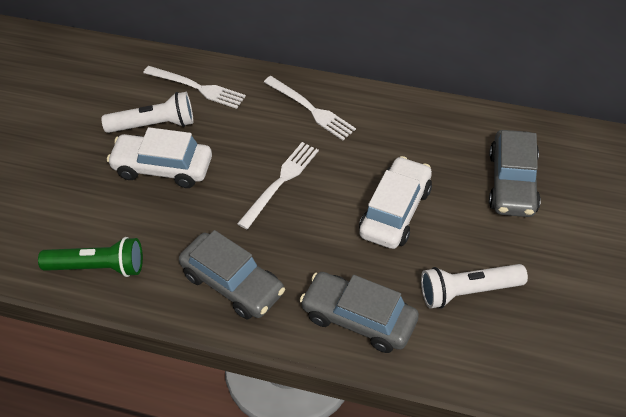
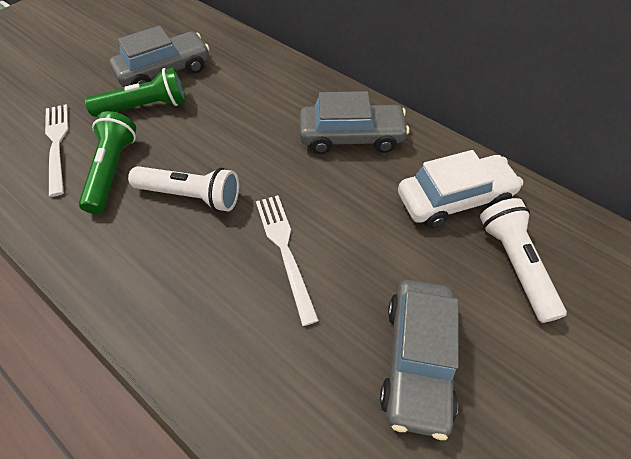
green flashlight: 1 -> 2
white car: 2 -> 1
white fork: 3 -> 2

